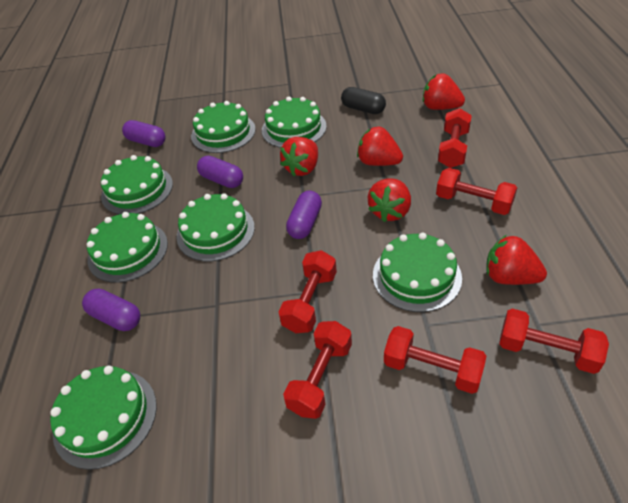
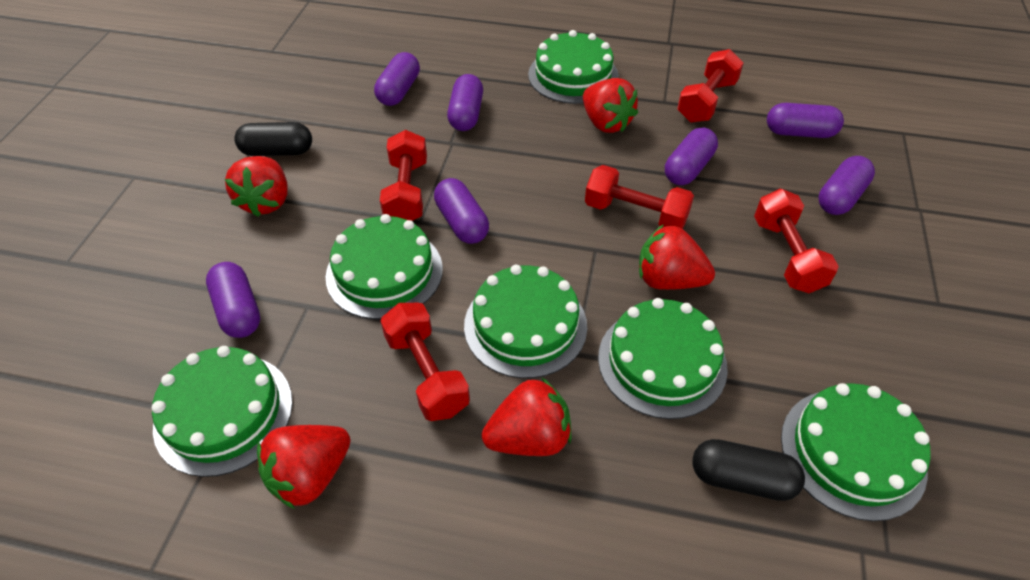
black capsule: 1 -> 2
green cake: 7 -> 6
purple capsule: 4 -> 7
red dumbbell: 6 -> 5

